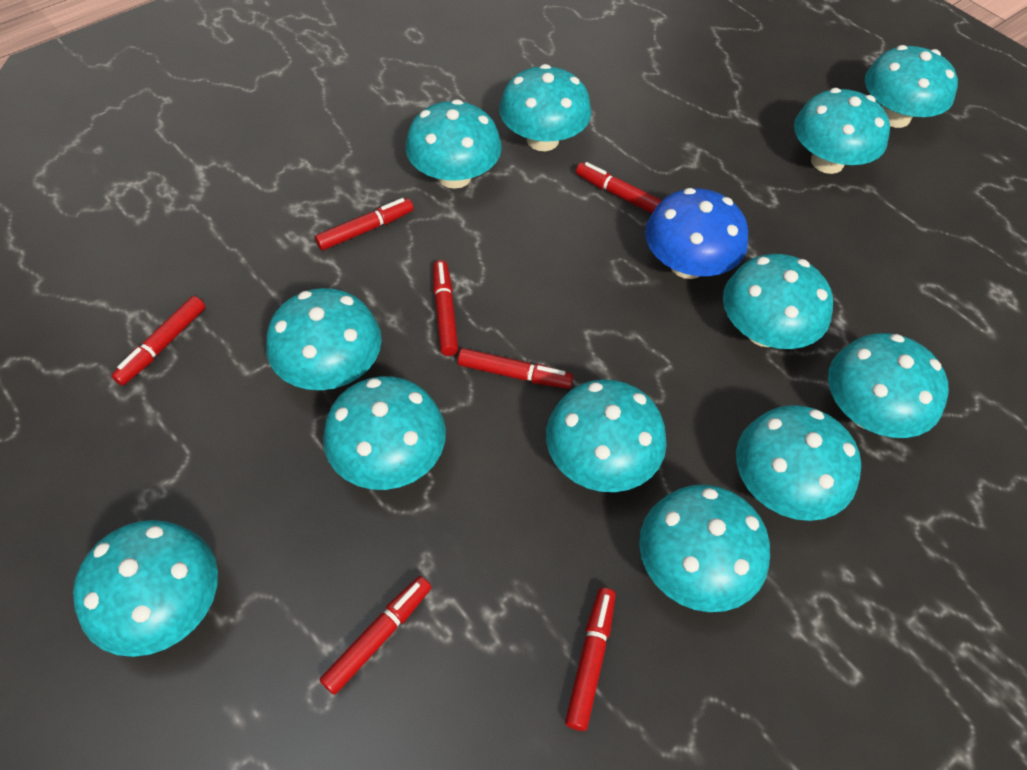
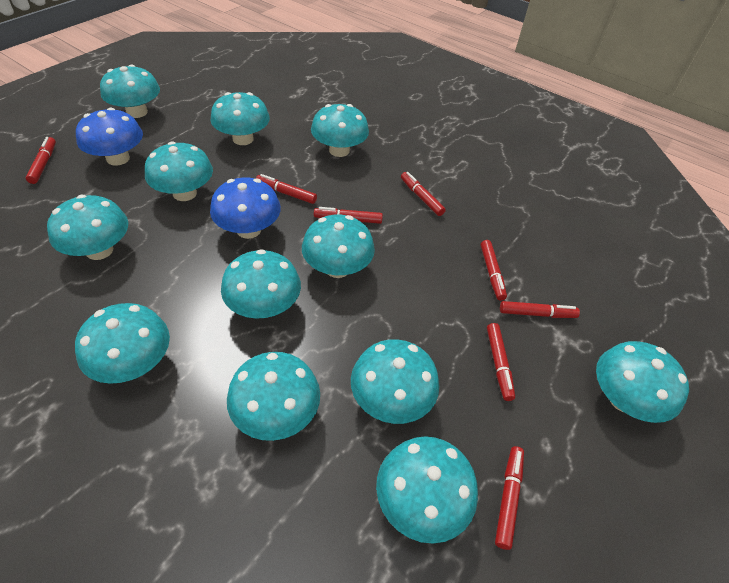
blue mushroom: 1 -> 2
red marker: 7 -> 8

